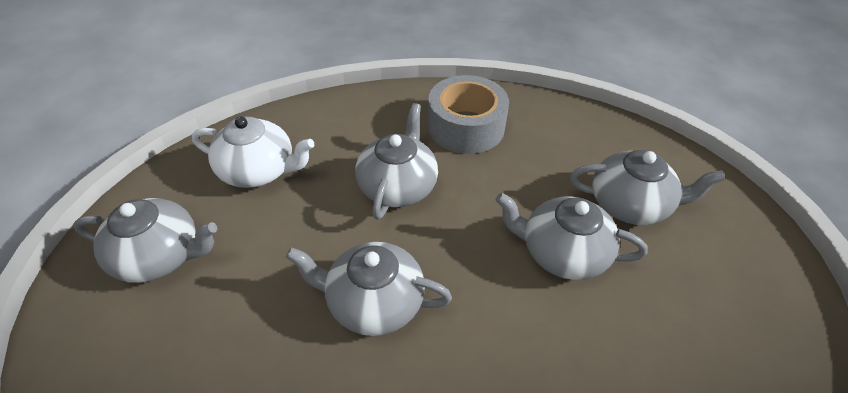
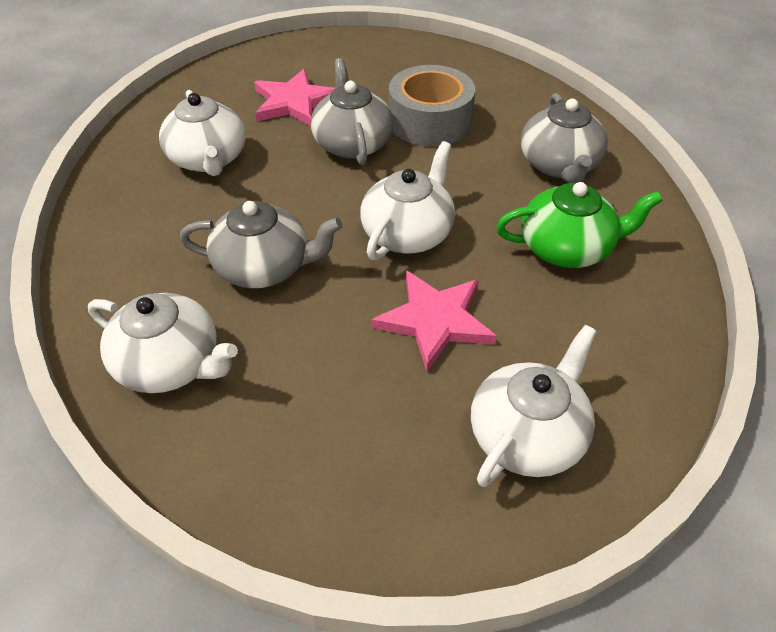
green teapot: 0 -> 1
grey teapot: 5 -> 3
pink star: 0 -> 2
white teapot: 1 -> 4

